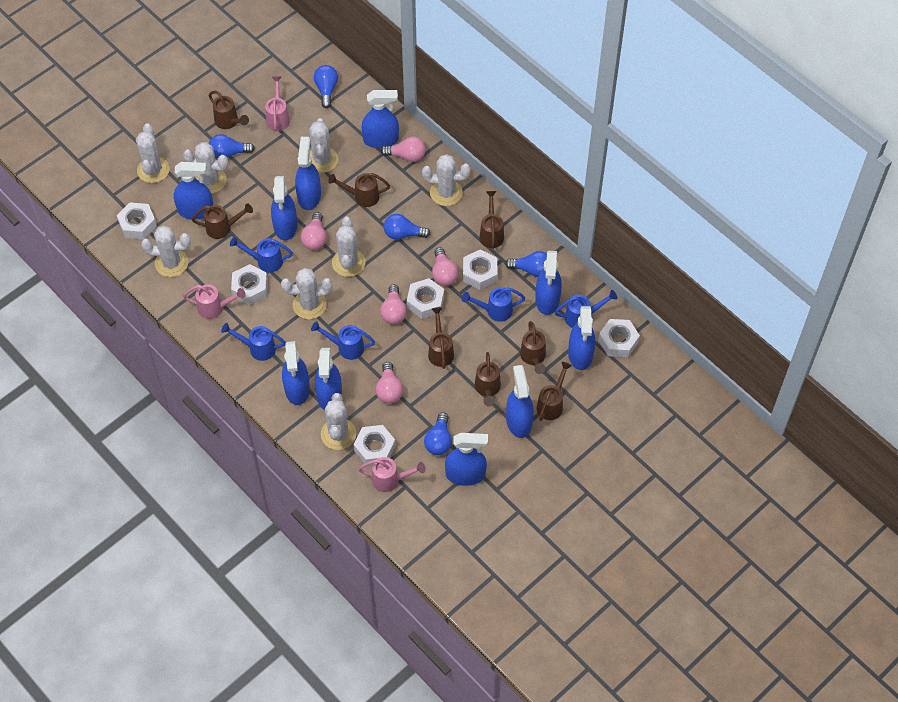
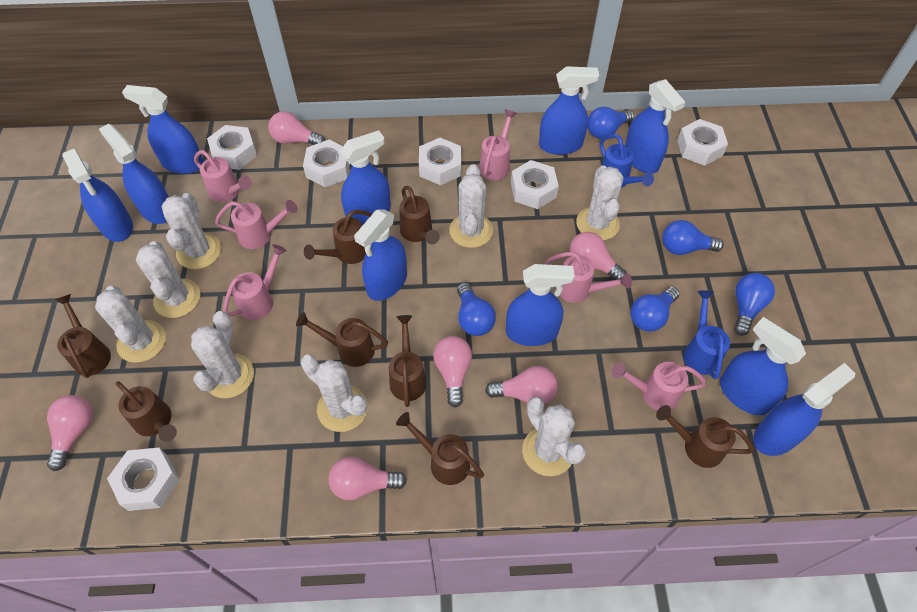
blue watering can: 5 -> 2
pink light bulb: 5 -> 6
pink watering can: 3 -> 6

